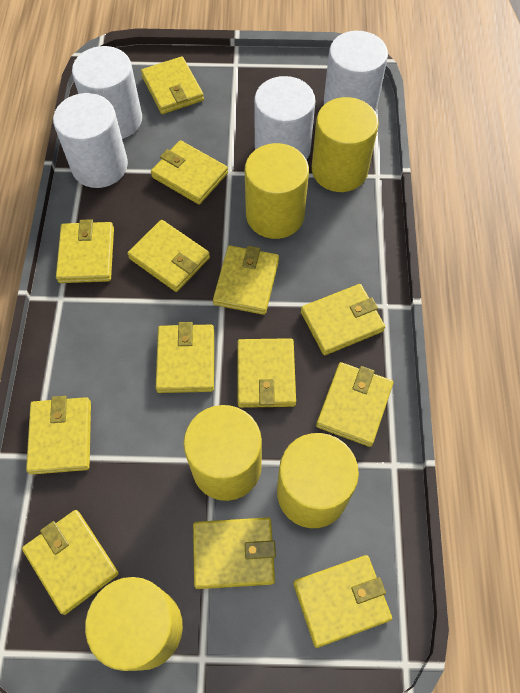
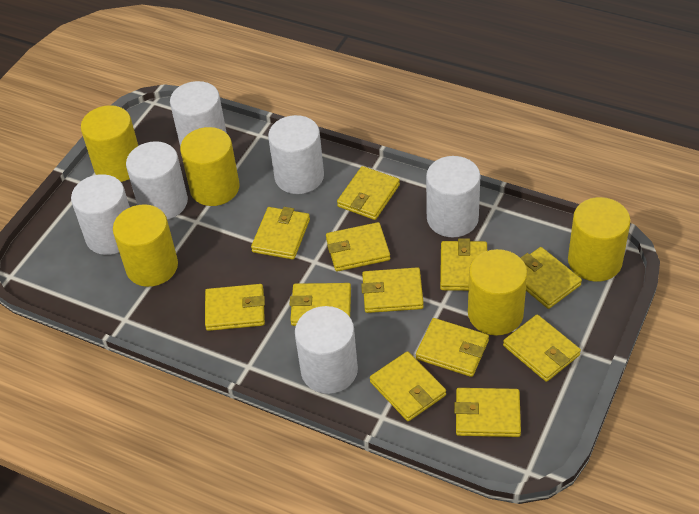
white cylinder: 4 -> 6
yellow wallet: 13 -> 12

